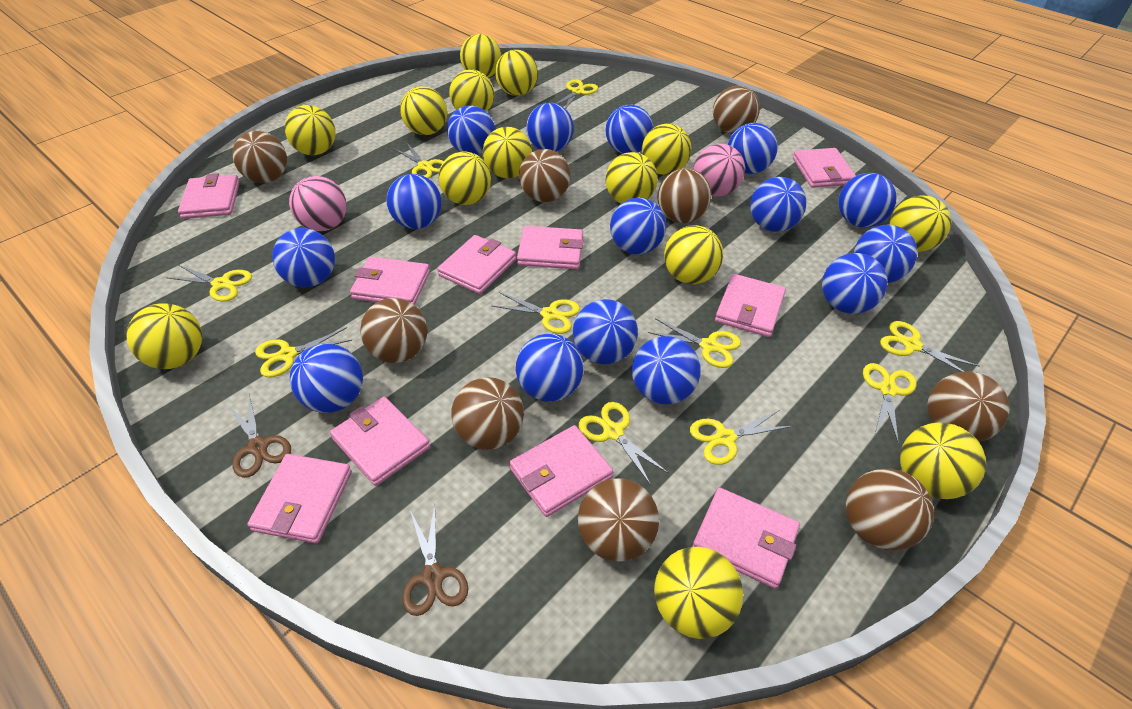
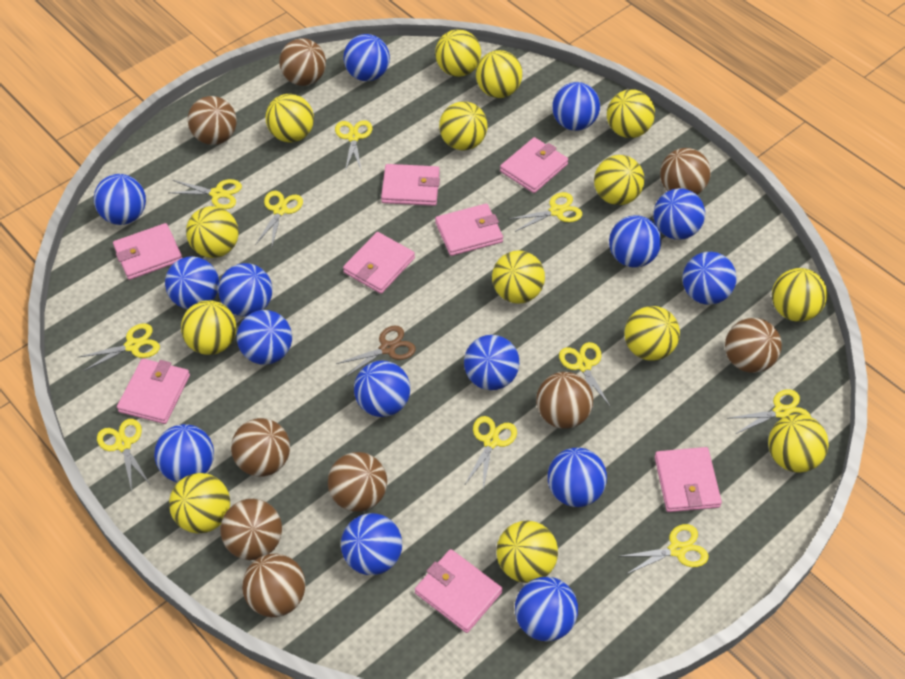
brown scissors: 2 -> 1
pink ball: 2 -> 0
pink wallet: 10 -> 8

